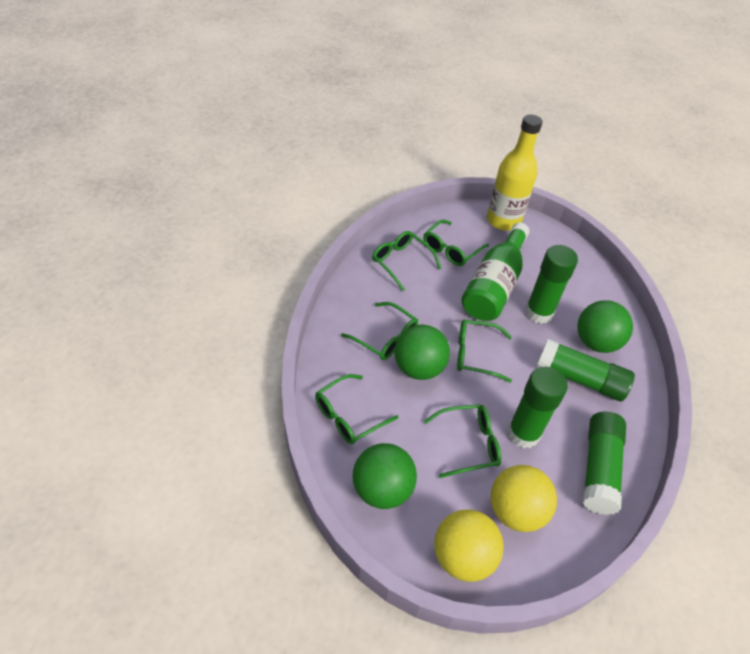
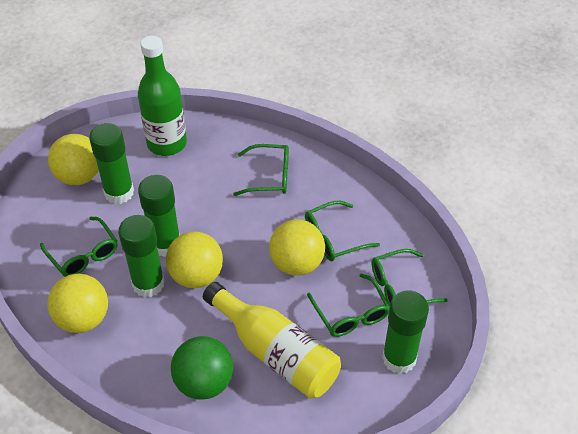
green ball: 3 -> 1
green glasses: 6 -> 5
yellow ball: 2 -> 4

